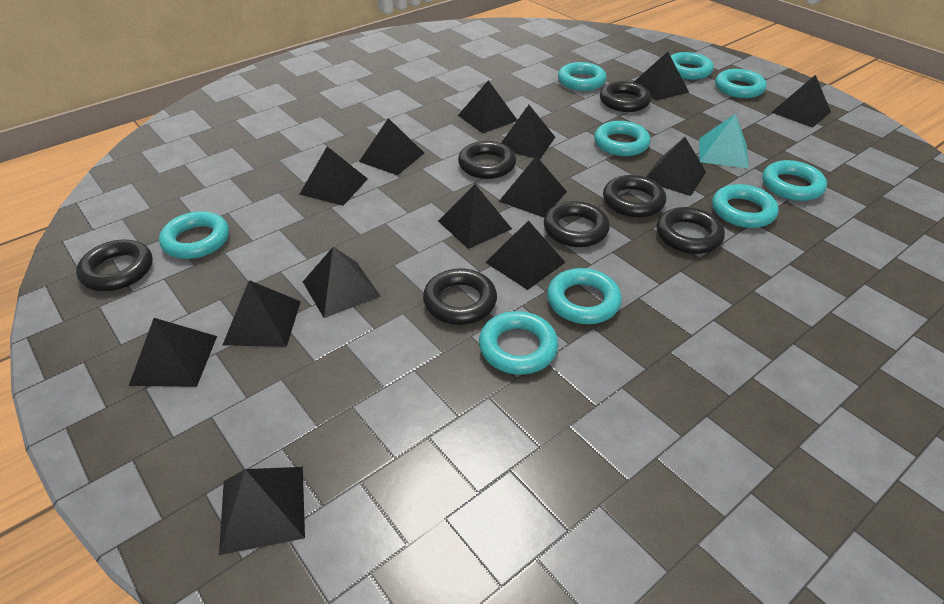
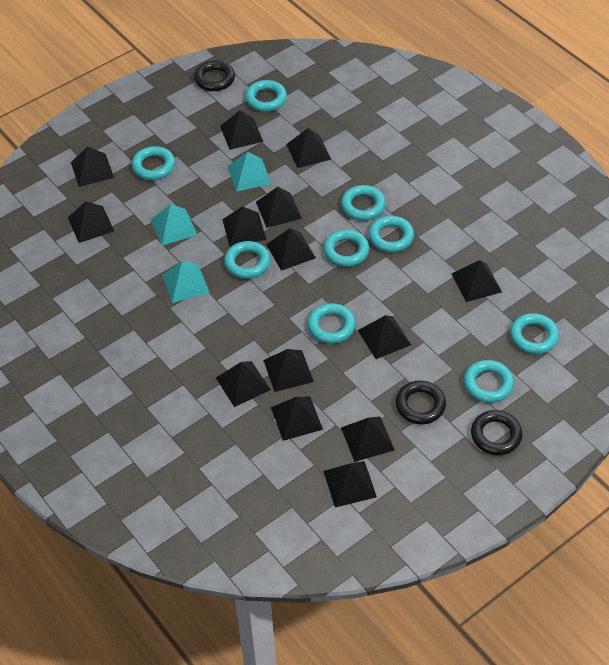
black ring: 7 -> 3
turquoise pyramid: 1 -> 3

